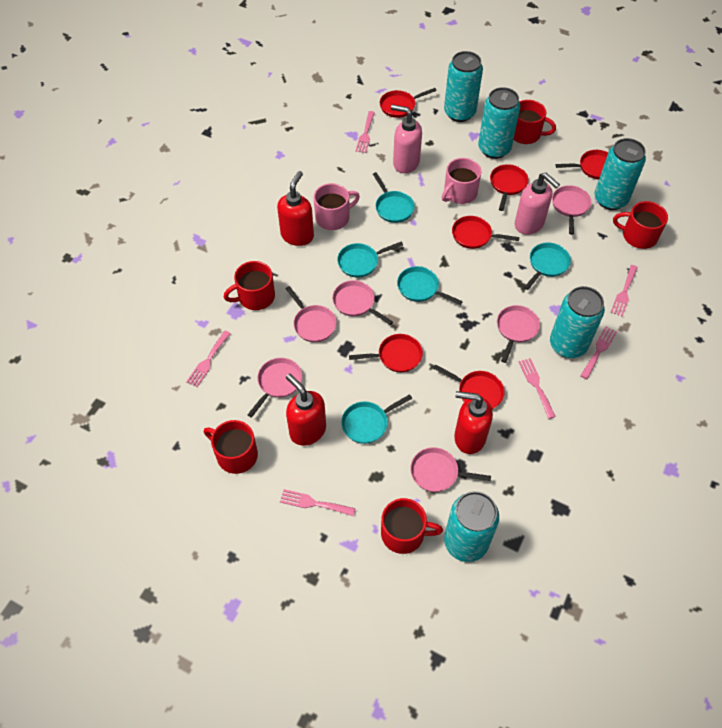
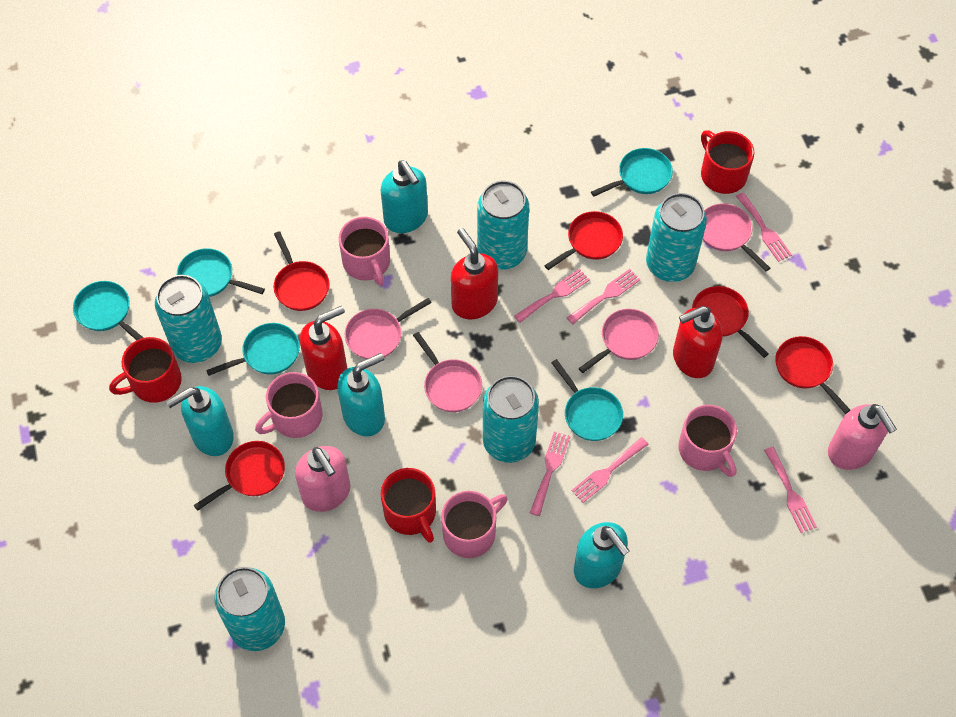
pink mug: 2 -> 4
pink pan: 6 -> 4
red mug: 5 -> 3
red pan: 6 -> 5
turquoise soap dispenser: 0 -> 4

